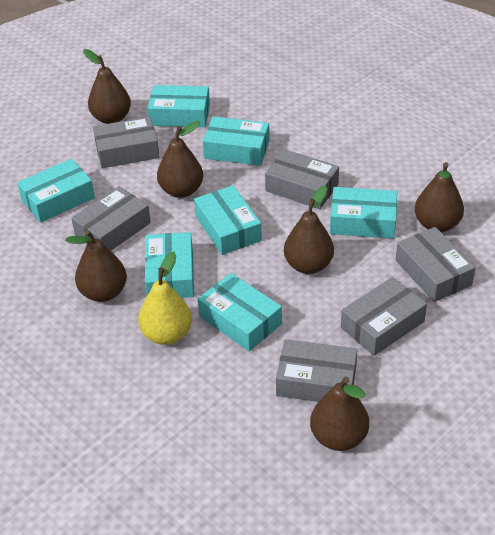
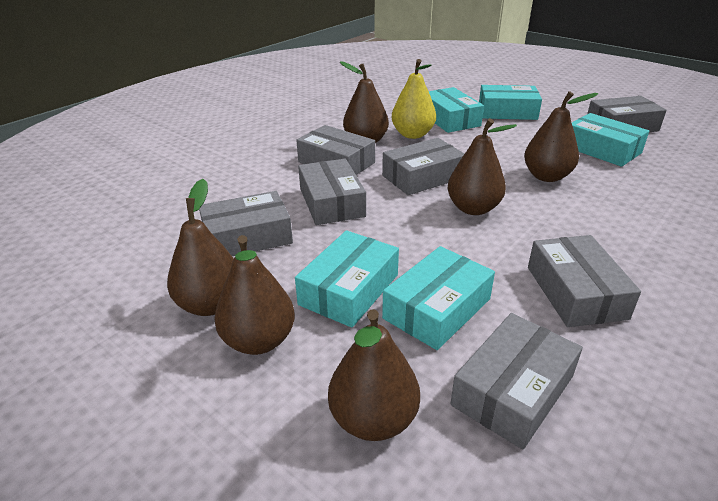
grey box: 6 -> 7
turquoise box: 7 -> 5

